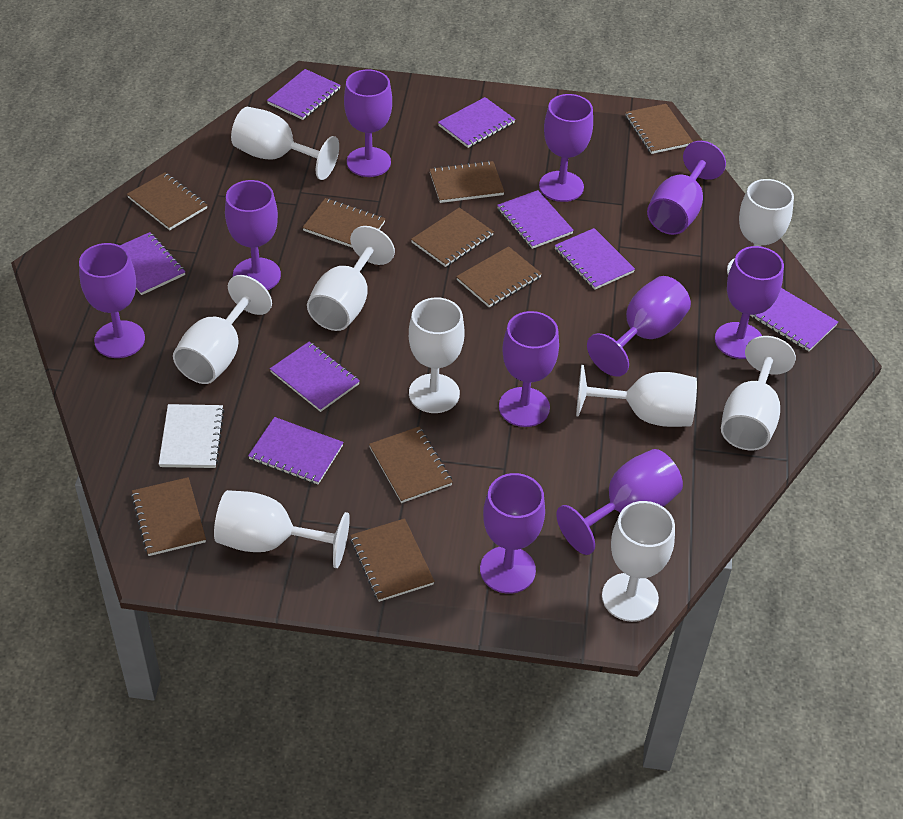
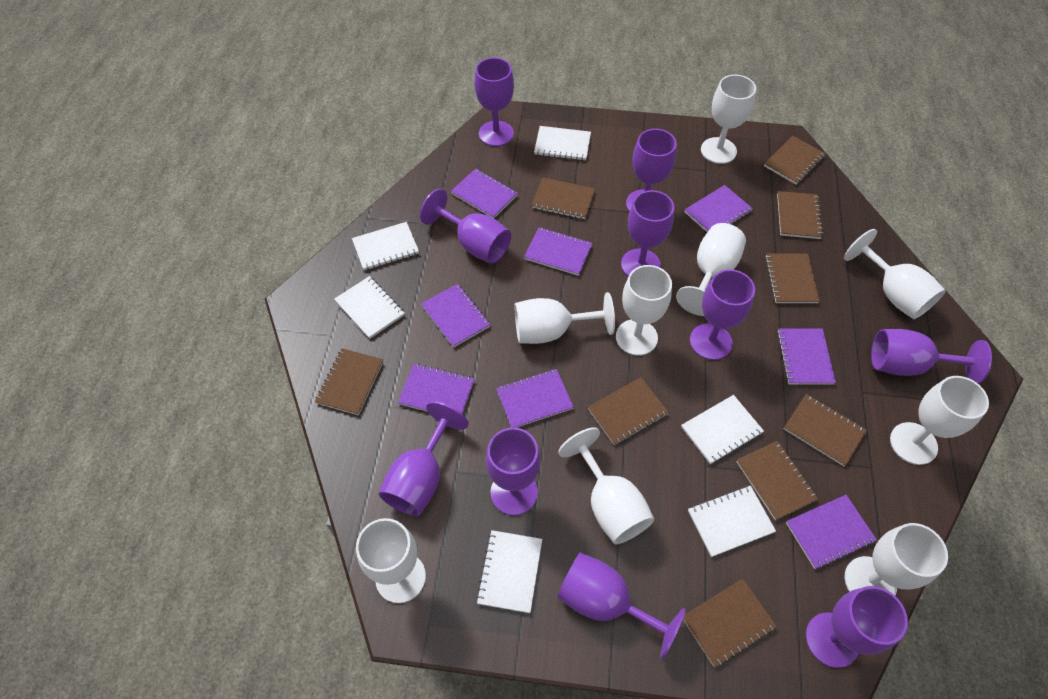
white notebook: 1 -> 6

